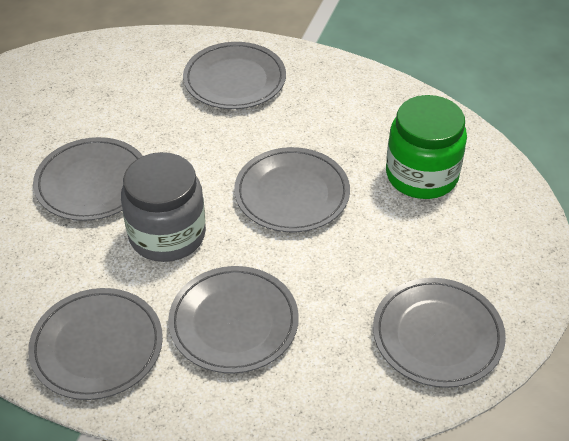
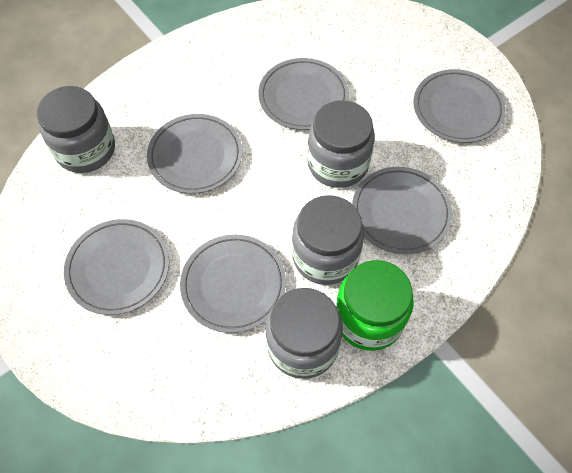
grey jar: 1 -> 4

